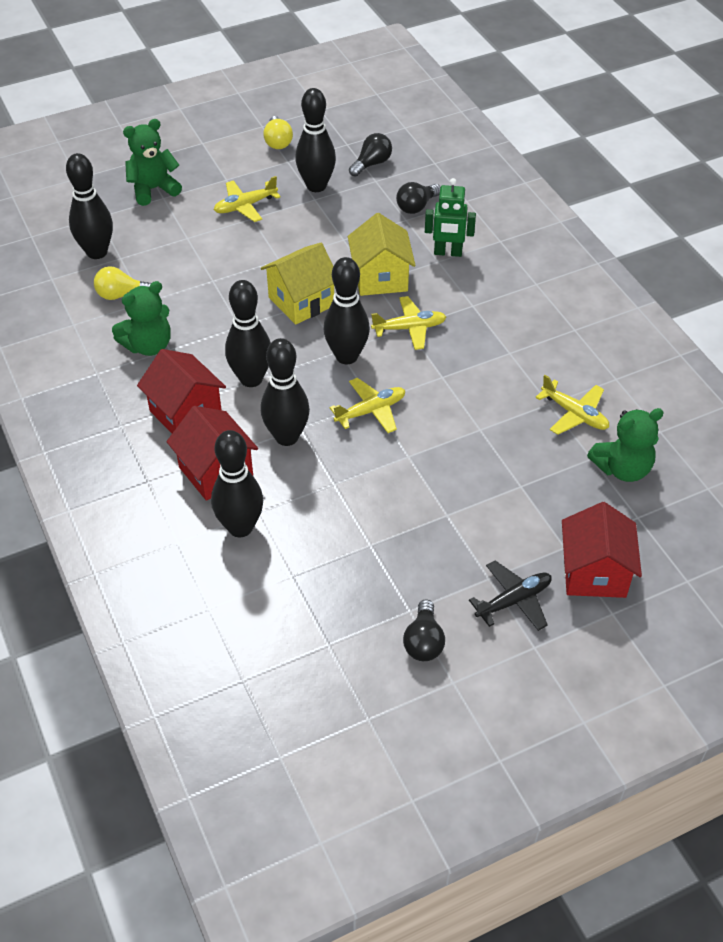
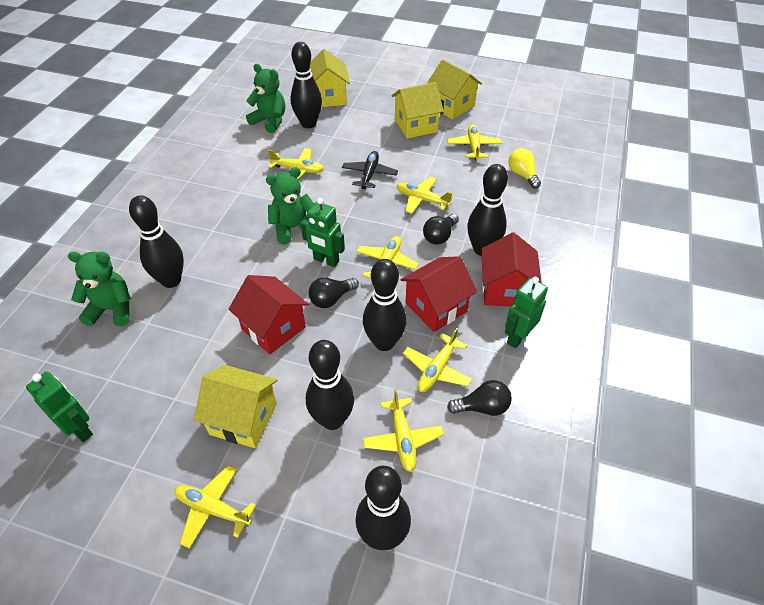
green robot: 1 -> 3
yellow house: 2 -> 4
yellow light bulb: 2 -> 1
yellow plane: 4 -> 7

